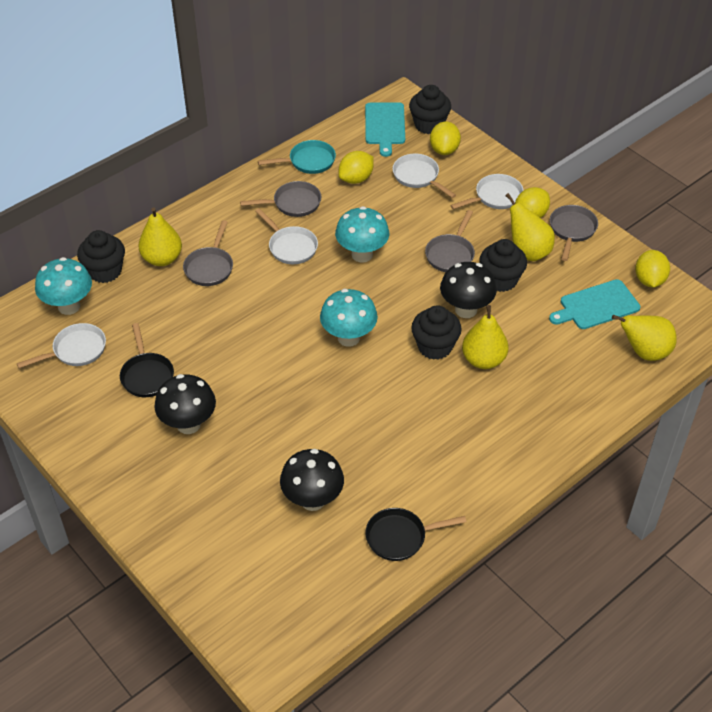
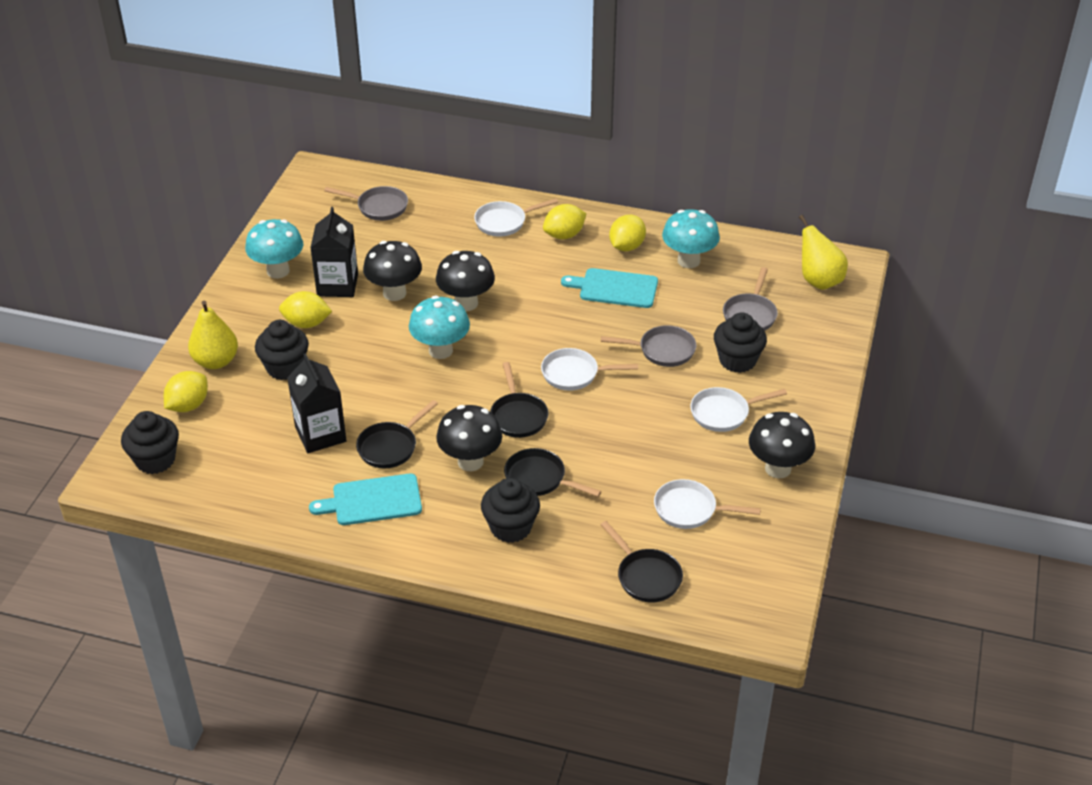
black carton: 0 -> 2
black mushroom: 3 -> 4
black pan: 2 -> 4
grey pan: 4 -> 3
turquoise pan: 1 -> 0
yellow pear: 4 -> 2

